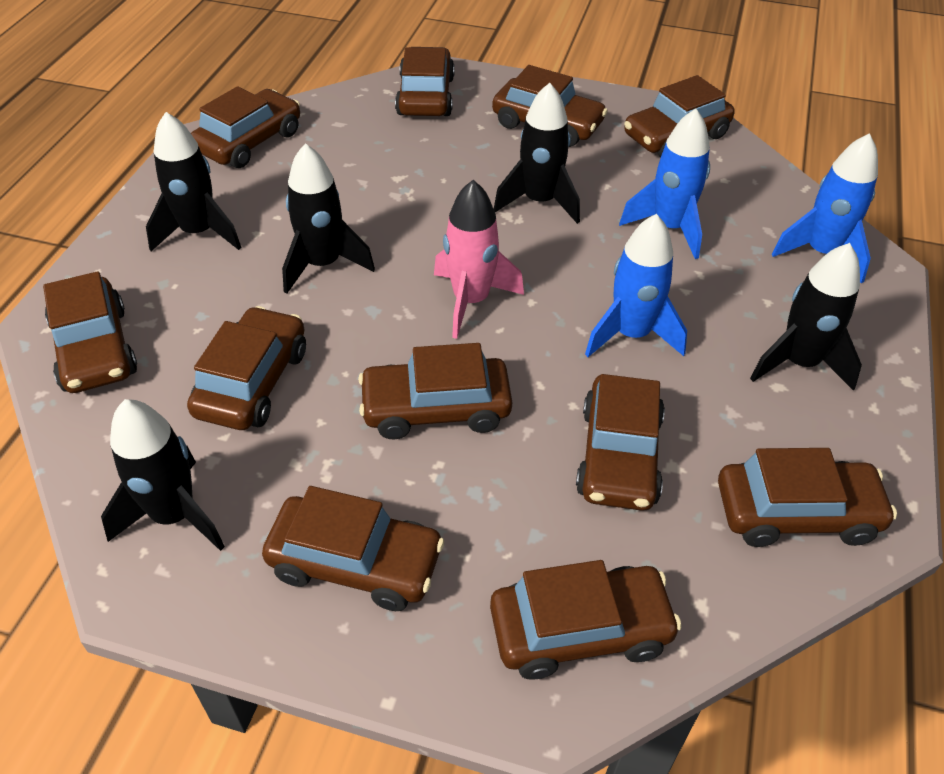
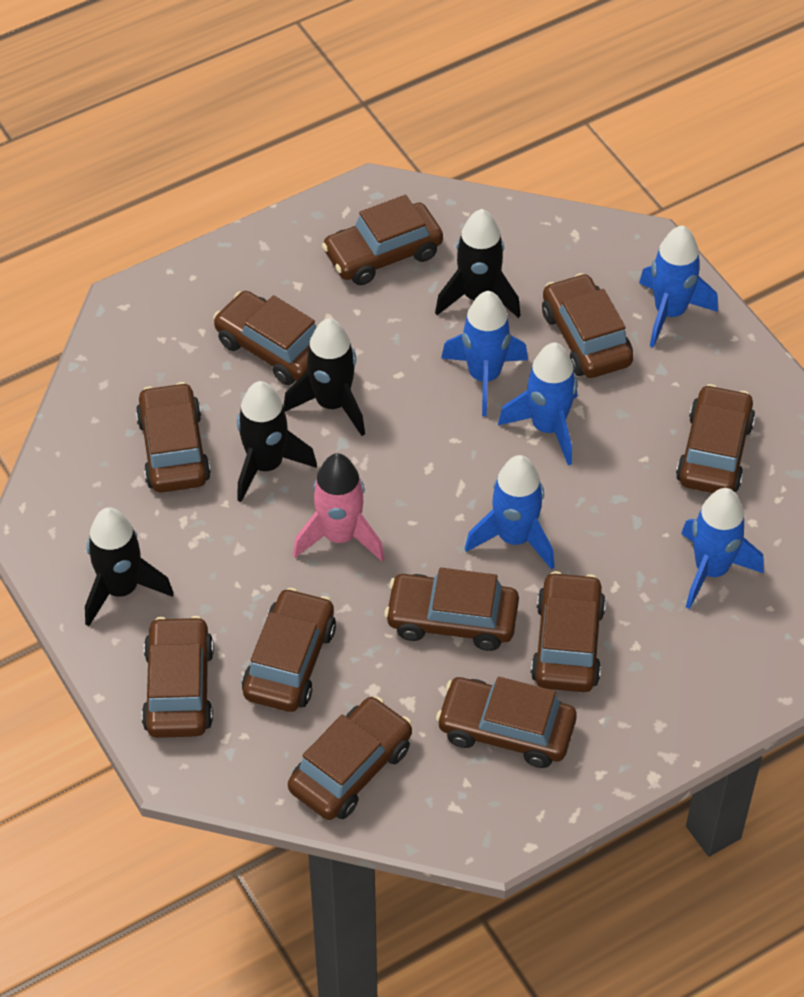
black rocket: 5 -> 4
blue rocket: 3 -> 5

